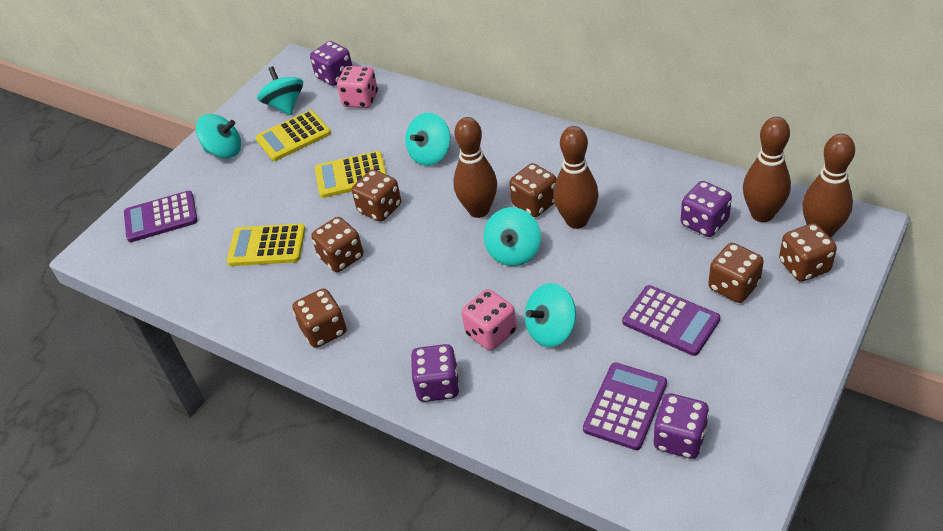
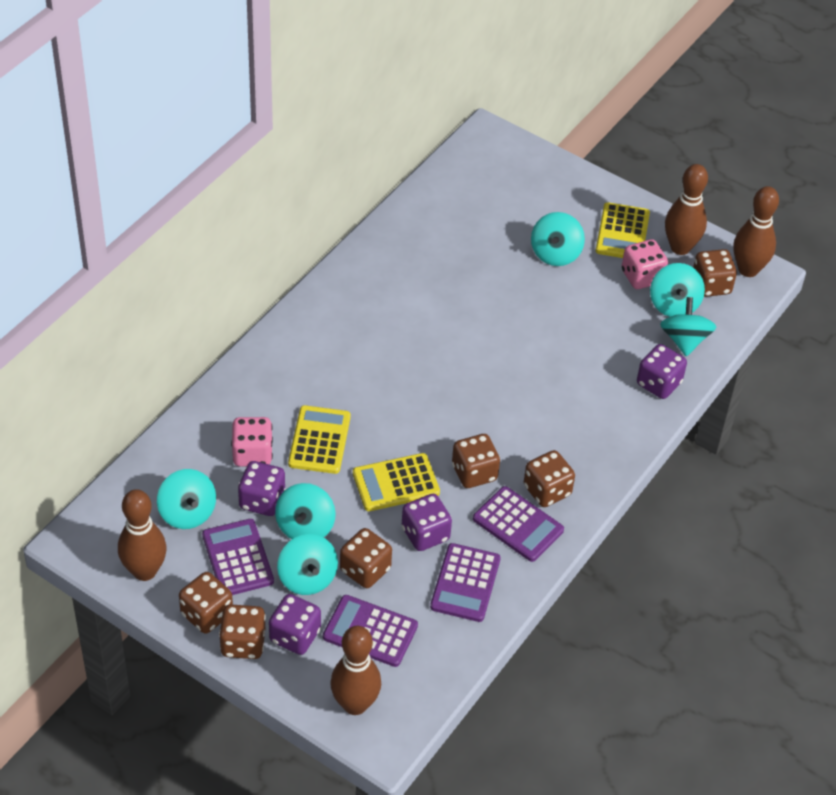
purple calculator: 3 -> 4
turquoise spinning top: 5 -> 6

